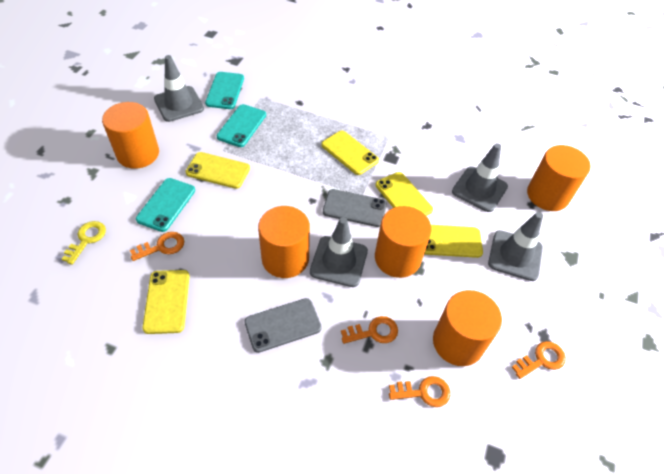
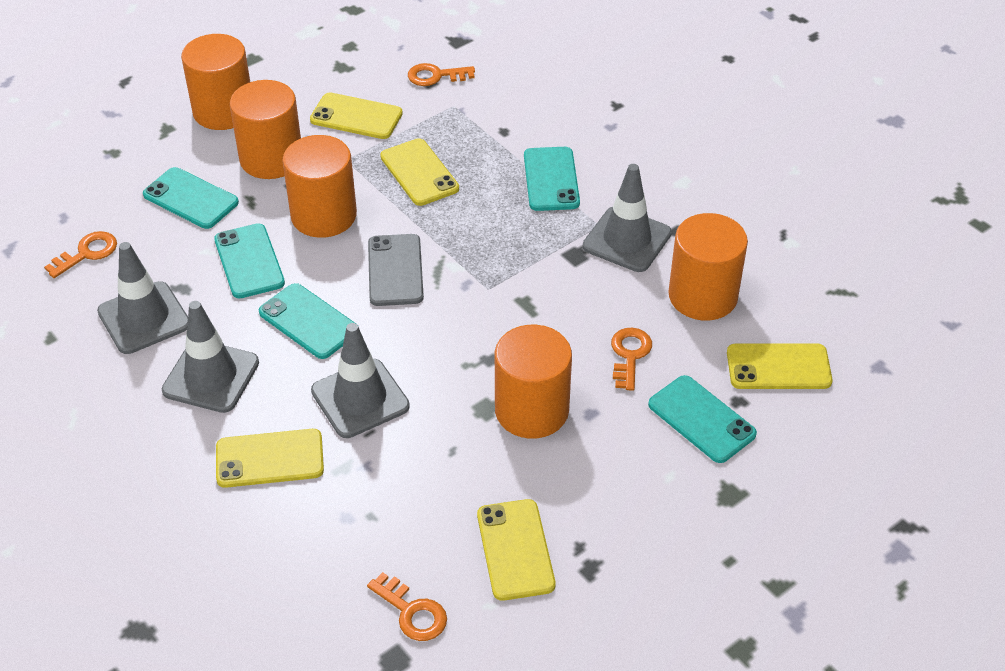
grey phone: 2 -> 1
turquoise phone: 3 -> 5
yellow key: 1 -> 0

